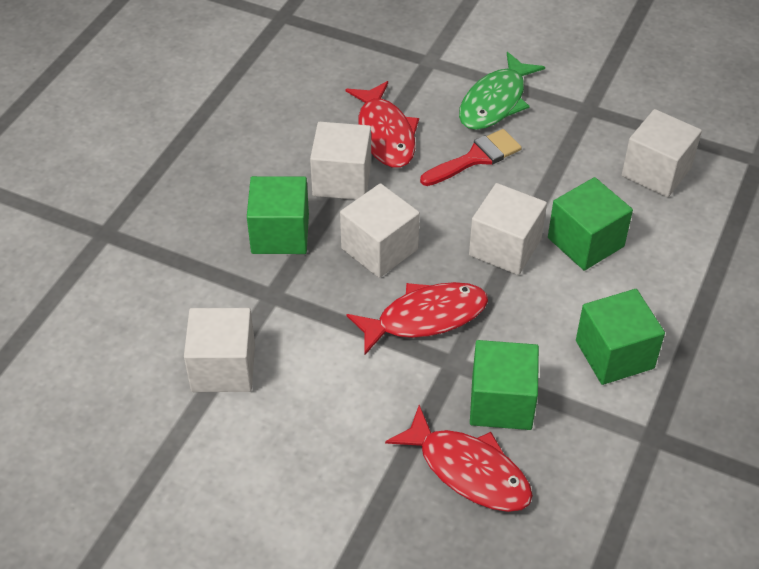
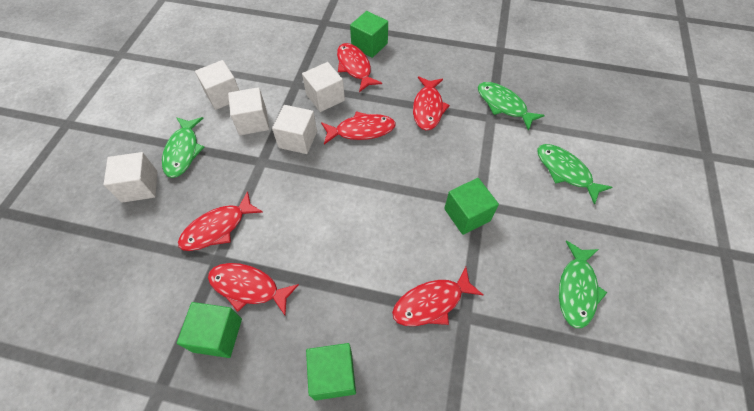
green fish: 1 -> 4
red brush: 1 -> 0
red fish: 3 -> 6

